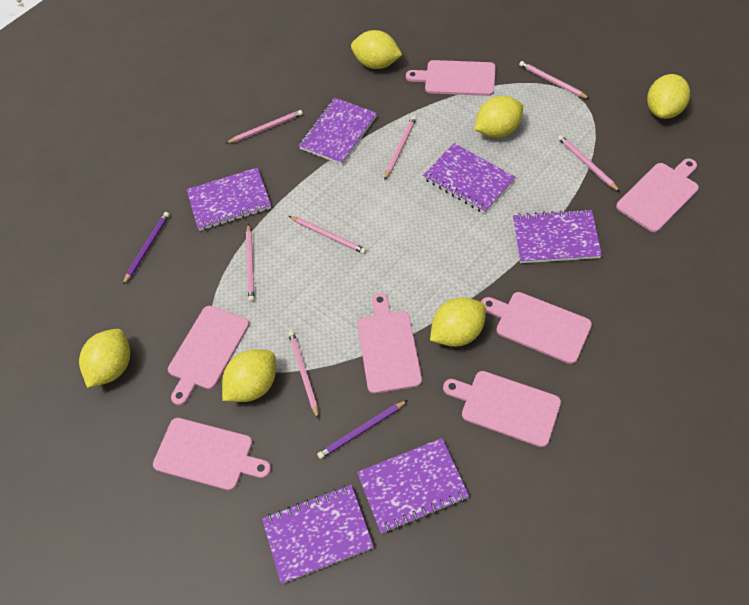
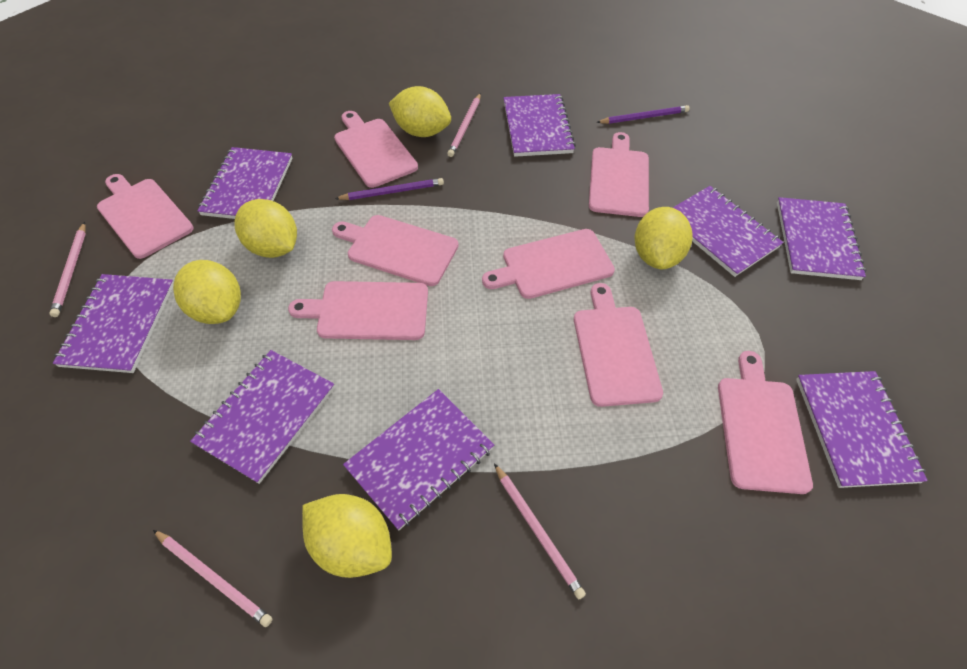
pink cutting board: 7 -> 8
pink pencil: 7 -> 4
purple notebook: 6 -> 8
yellow lemon: 6 -> 5

